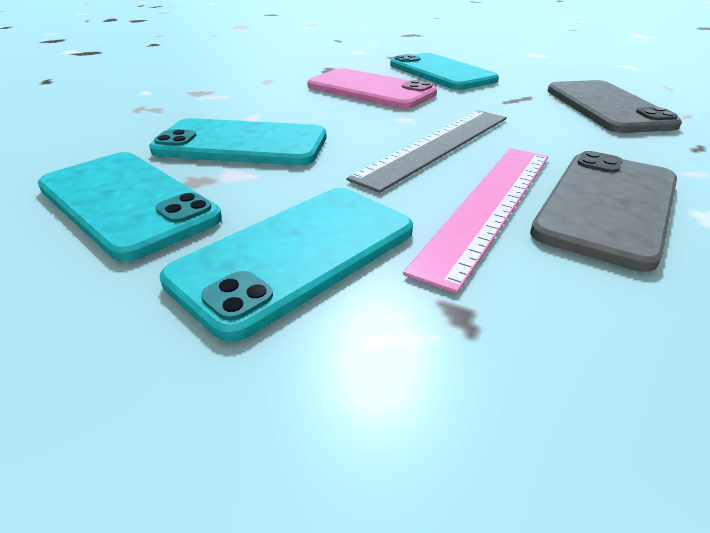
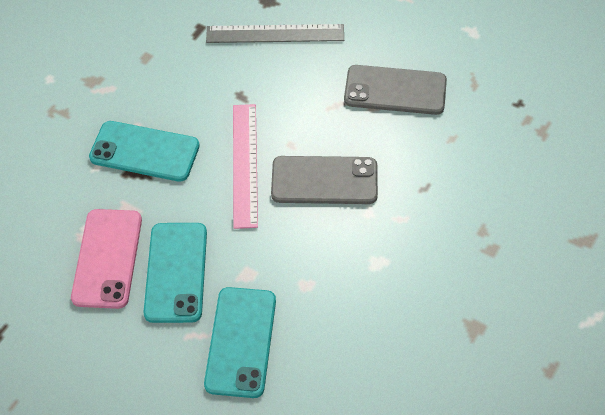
turquoise phone: 4 -> 3

